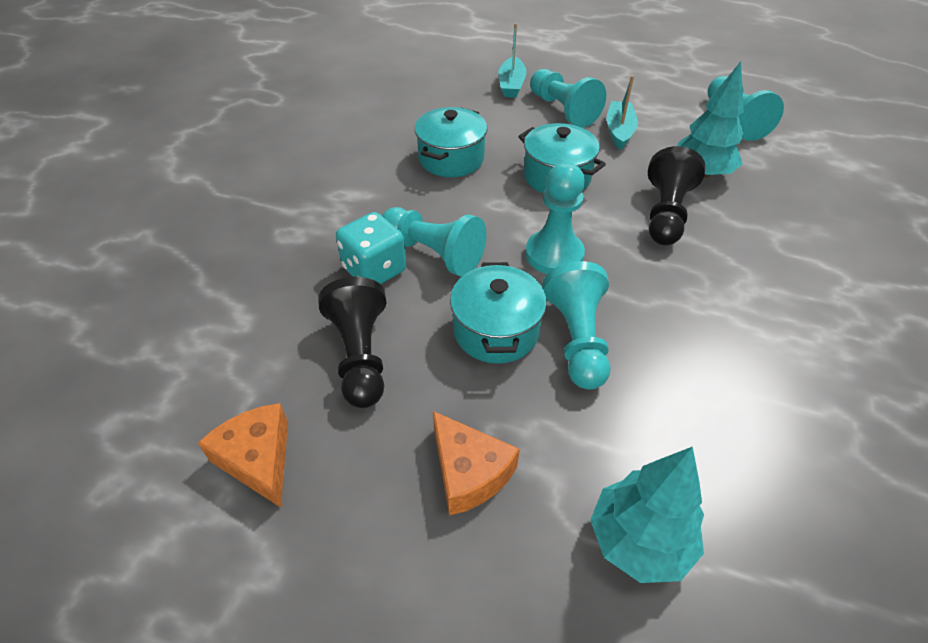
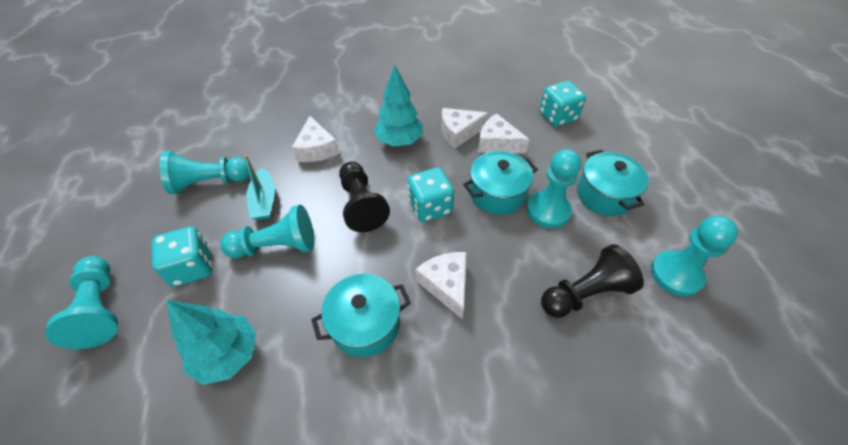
orange cheese: 2 -> 0
turquoise boat: 2 -> 1
turquoise dice: 1 -> 3
white cheese: 0 -> 4

